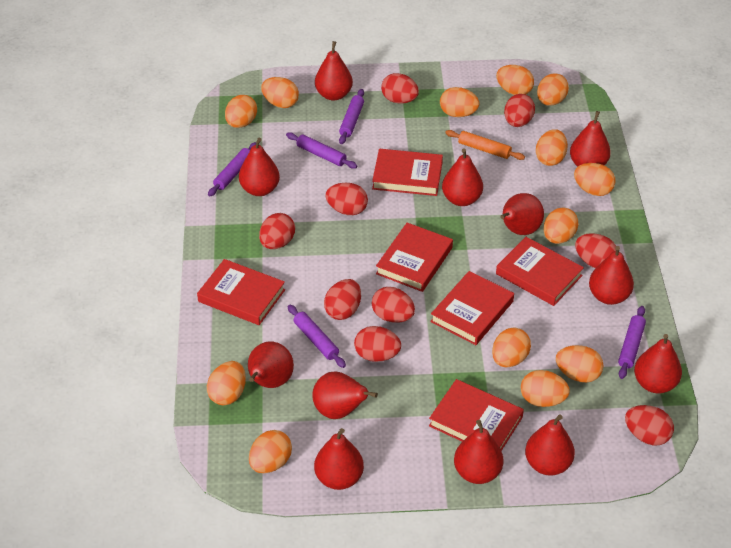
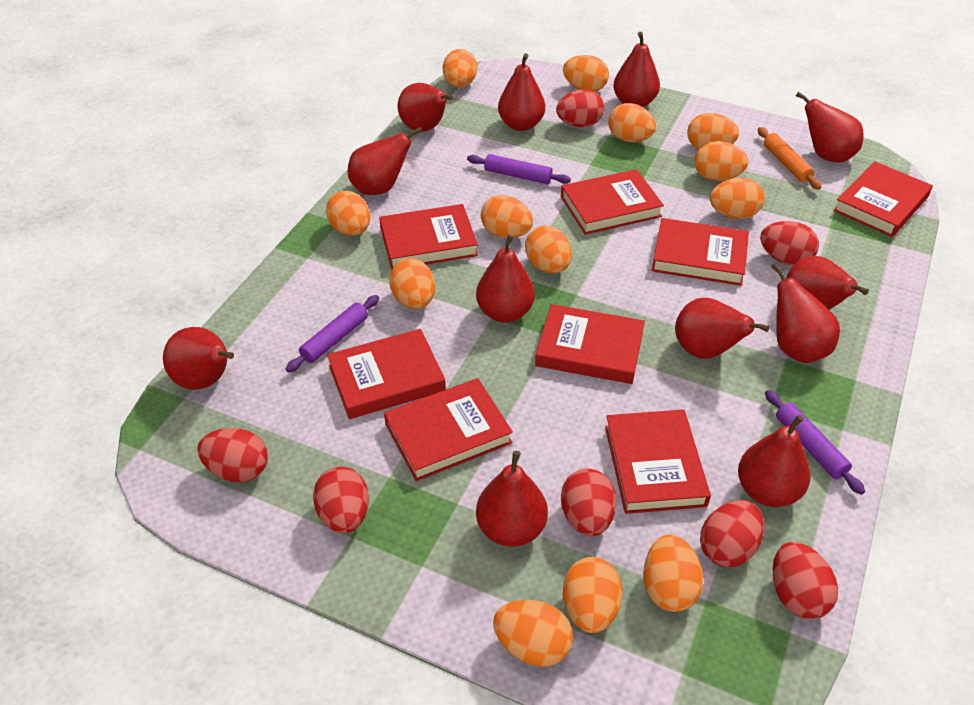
purple rolling pin: 5 -> 3
red book: 6 -> 8
red egg: 9 -> 7

